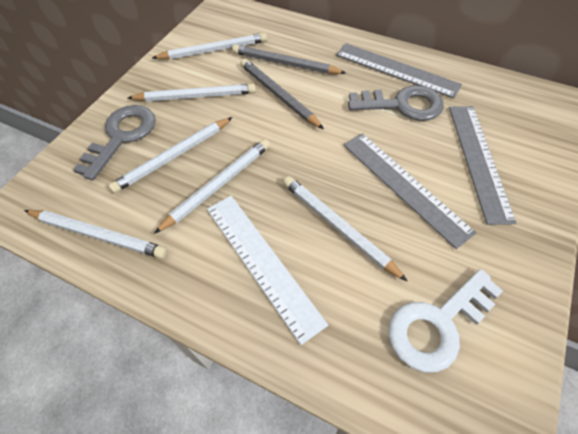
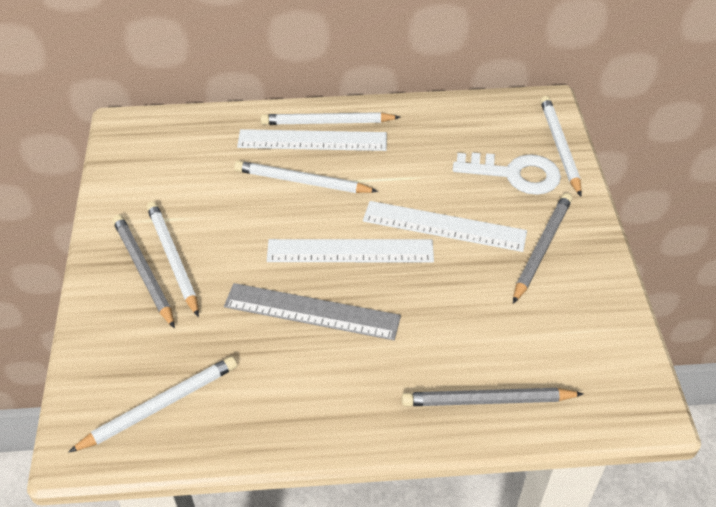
grey key: 2 -> 0
grey pencil: 2 -> 3
grey ruler: 3 -> 1
white pencil: 6 -> 5
white ruler: 1 -> 3

